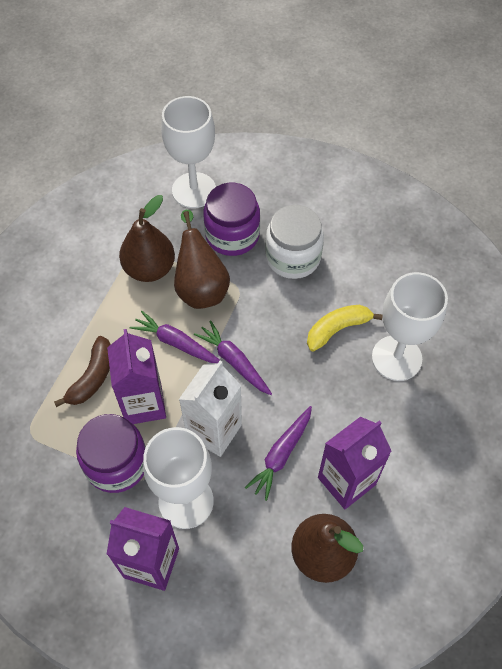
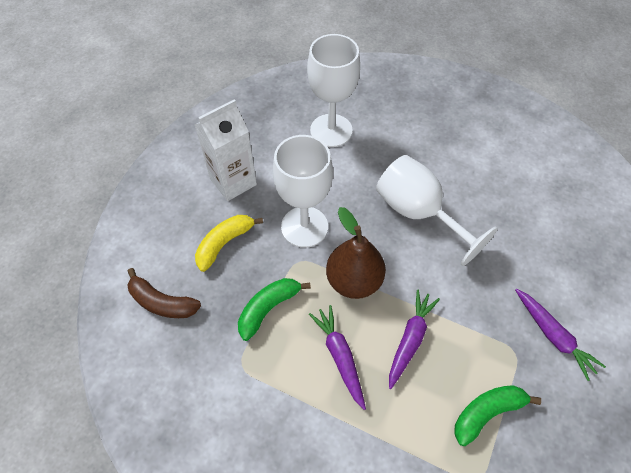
brown pear: 3 -> 1
green banana: 0 -> 2
purple carton: 3 -> 0
purple jar: 2 -> 0
white jar: 1 -> 0

